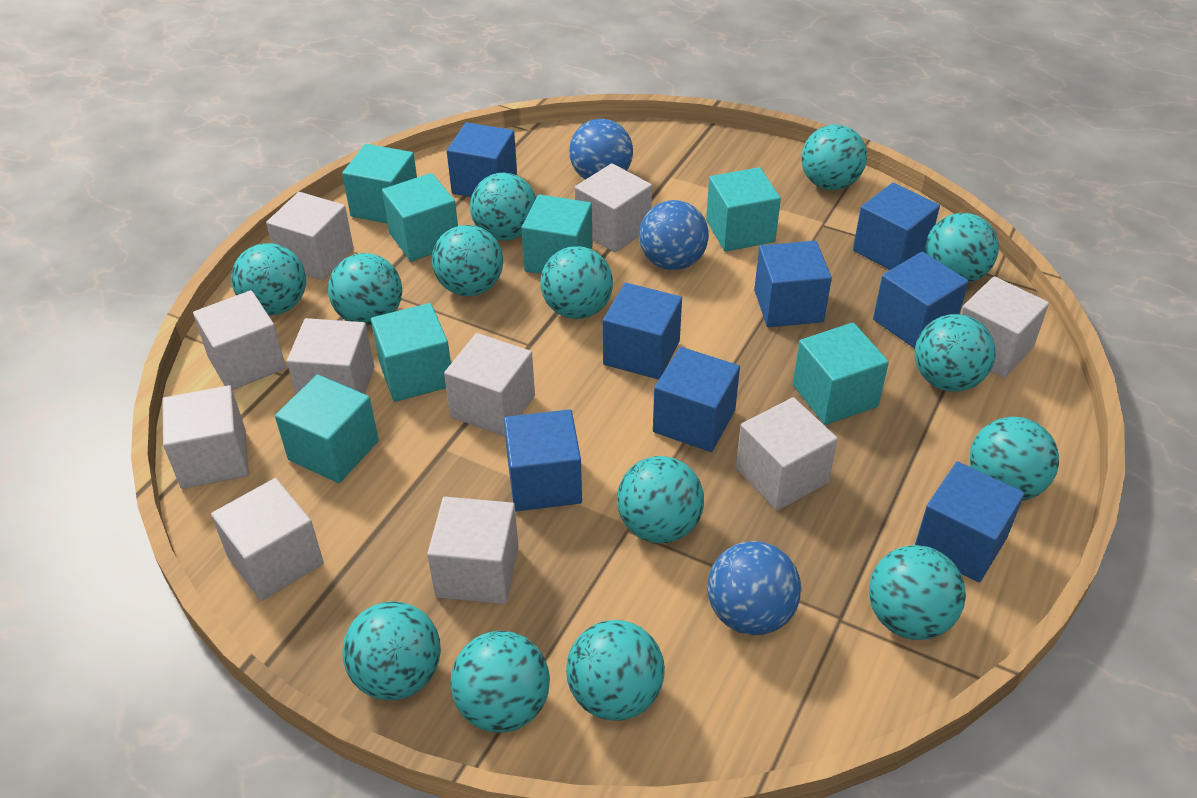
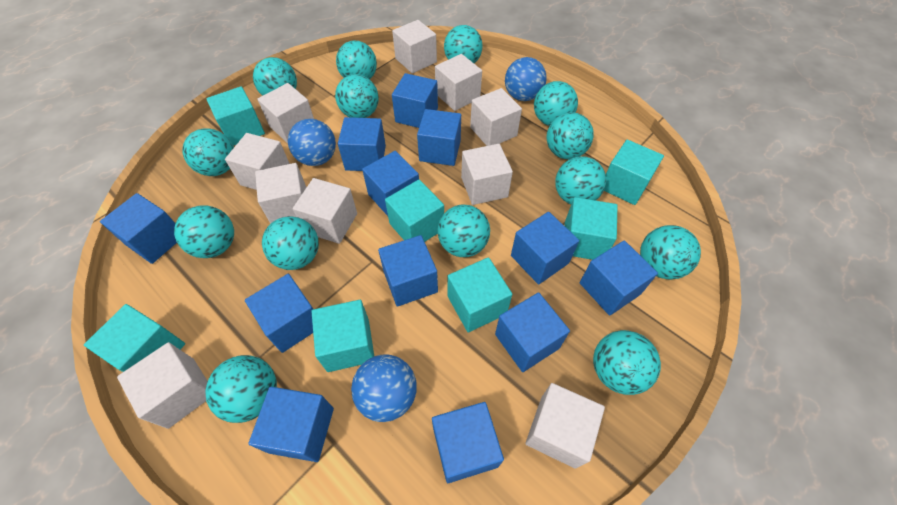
blue cube: 8 -> 12

